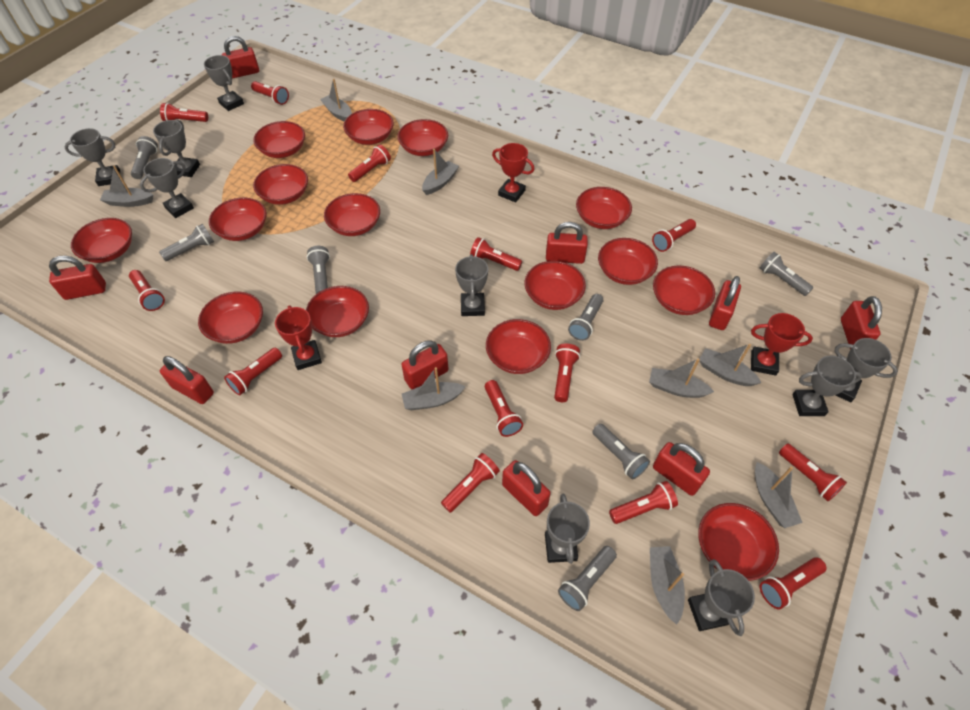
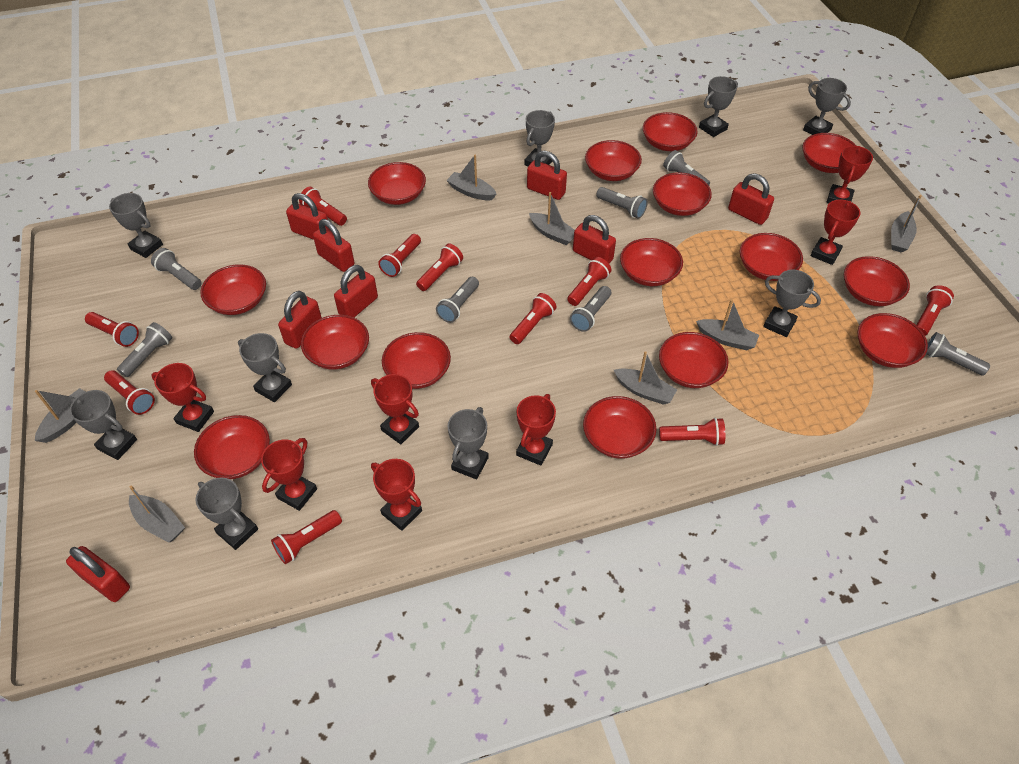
grey boat: 8 -> 7
red flashlight: 13 -> 10
red padlock: 9 -> 8
red trophy: 3 -> 7

